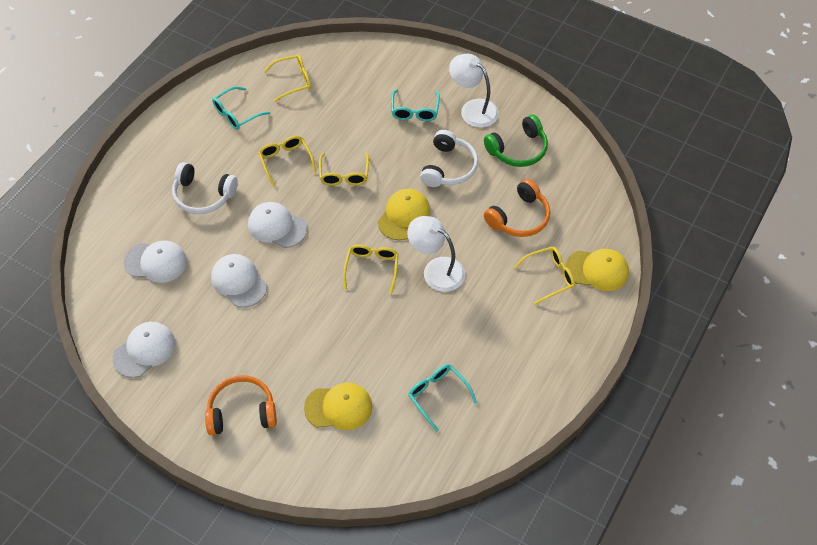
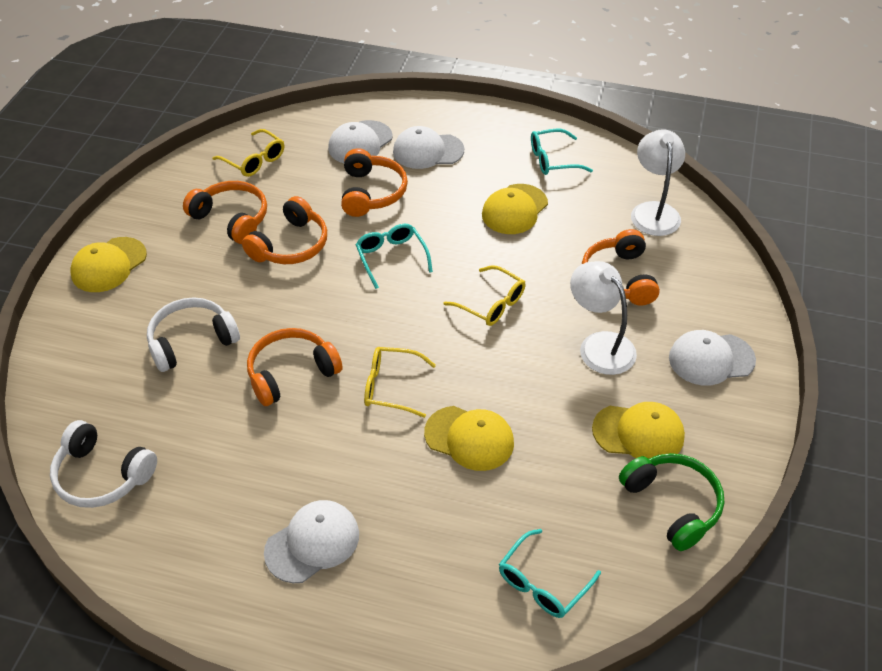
orange headphones: 2 -> 5
yellow cap: 3 -> 4
yellow glasses: 5 -> 3

